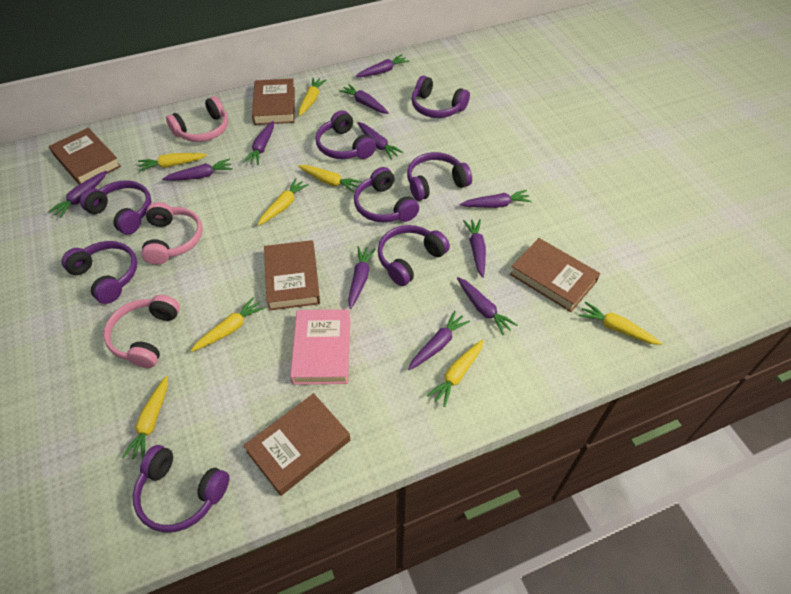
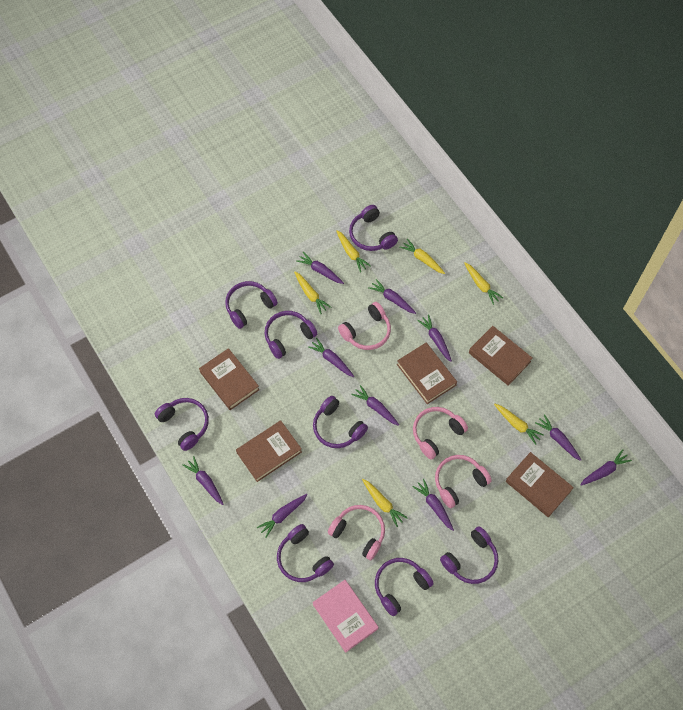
pink headphones: 3 -> 4
purple carrot: 11 -> 10
yellow carrot: 8 -> 6

